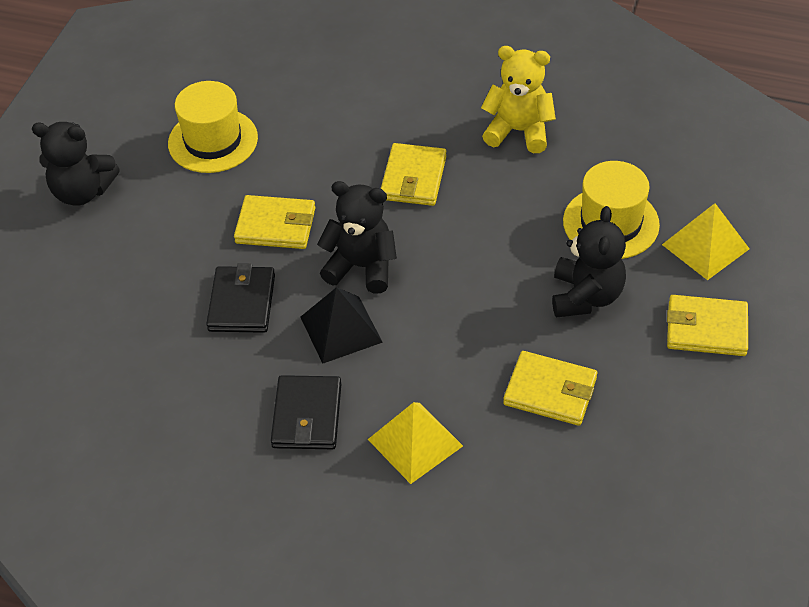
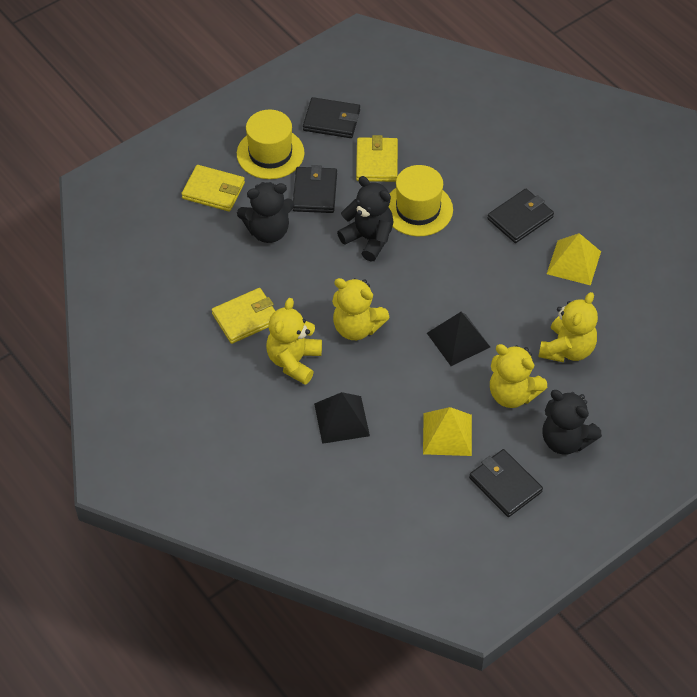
black pyramid: 1 -> 2
black wallet: 2 -> 4
yellow teddy bear: 1 -> 4
yellow wallet: 4 -> 3

